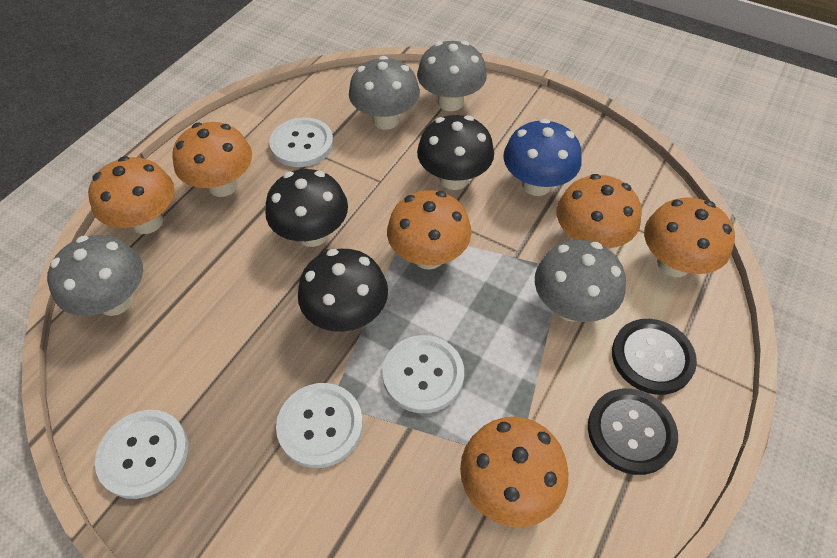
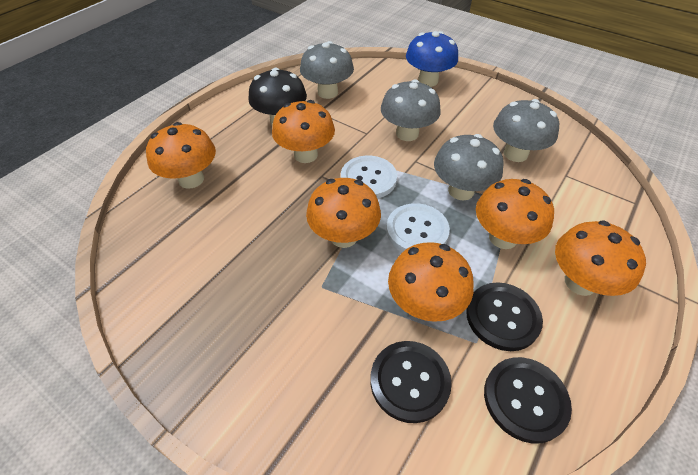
black button: 2 -> 3
black mushroom: 3 -> 1
white button: 4 -> 2

